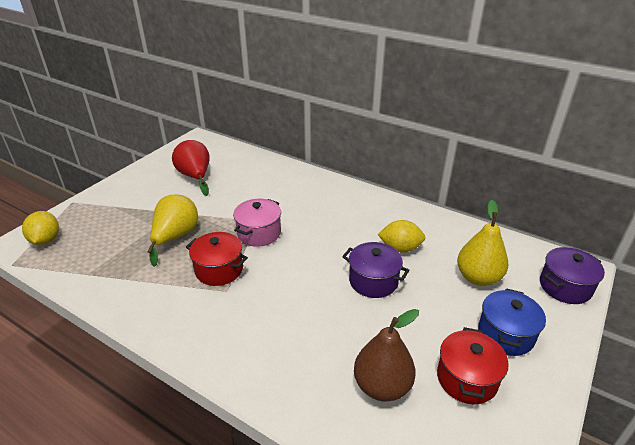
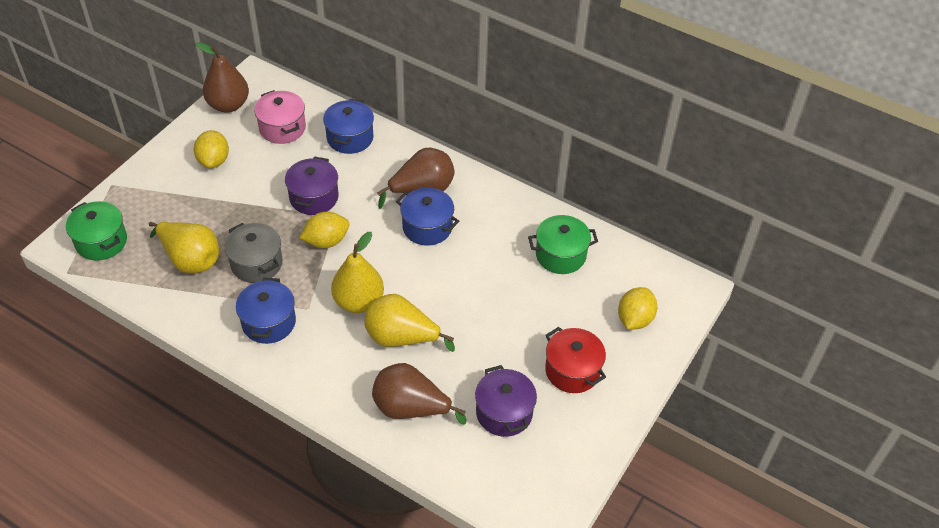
blue pot: 1 -> 3
brown pear: 1 -> 3
green pot: 0 -> 2
grey pot: 0 -> 1
red pear: 1 -> 0
red pot: 2 -> 1
yellow lemon: 2 -> 3
yellow pear: 2 -> 3

